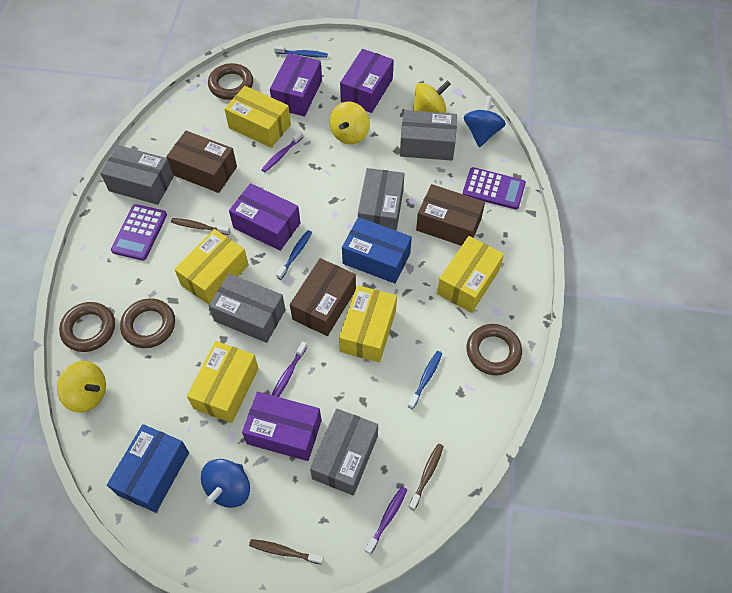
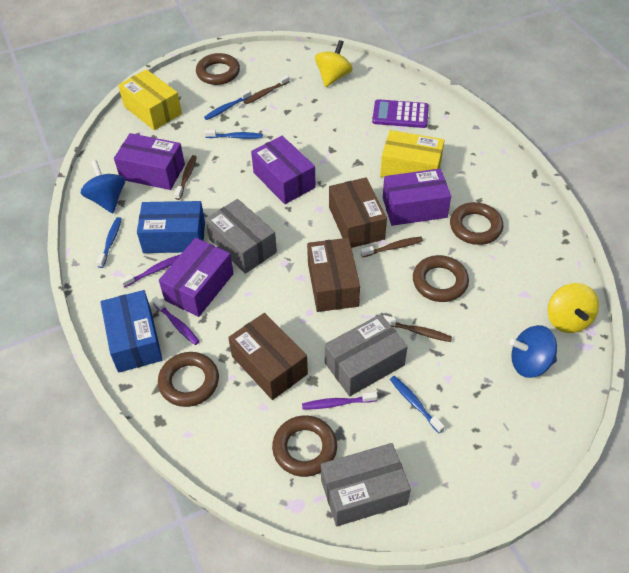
blue toothbrush: 3 -> 4
brown ring: 4 -> 5
brown toothbrush: 3 -> 4
grey box: 5 -> 3
purple calculator: 2 -> 1
yellow box: 5 -> 2
yellow spinning top: 3 -> 2

